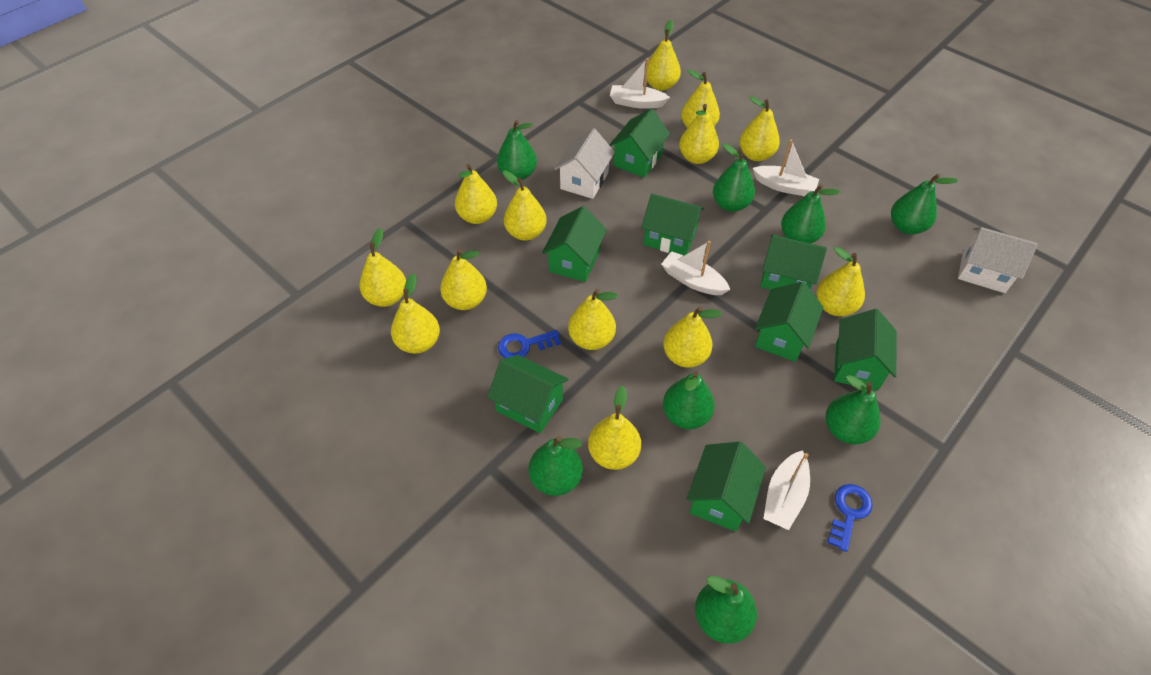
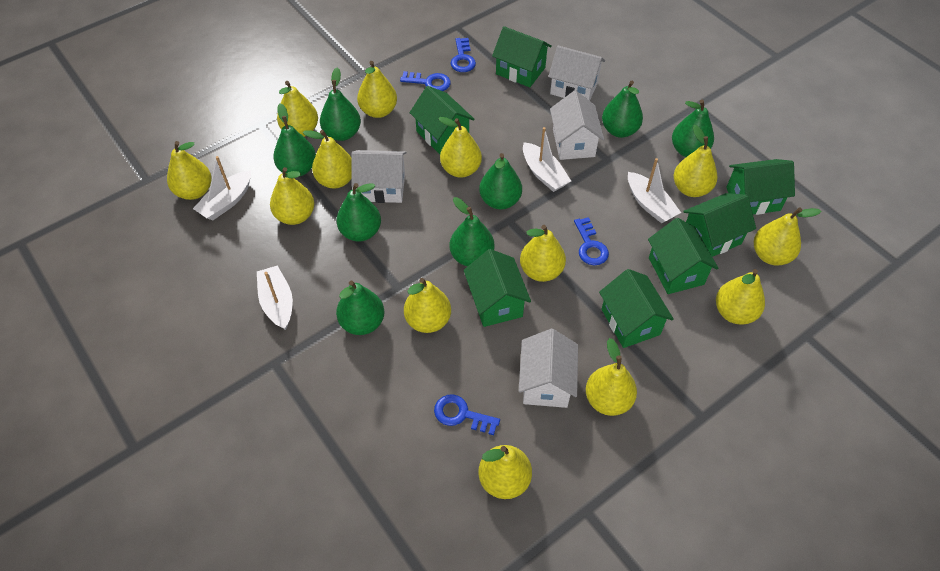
blue key: 2 -> 4
green house: 8 -> 7
white house: 2 -> 4

